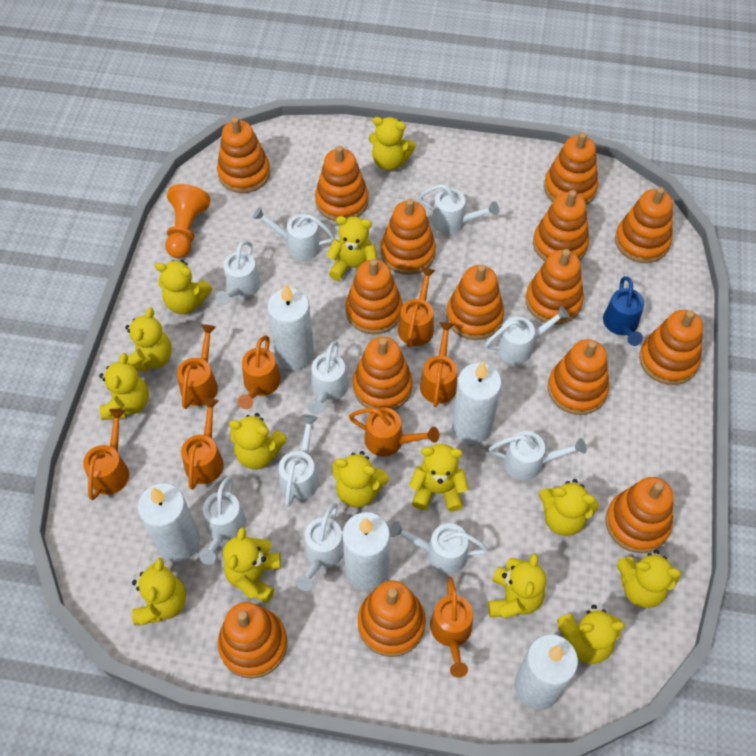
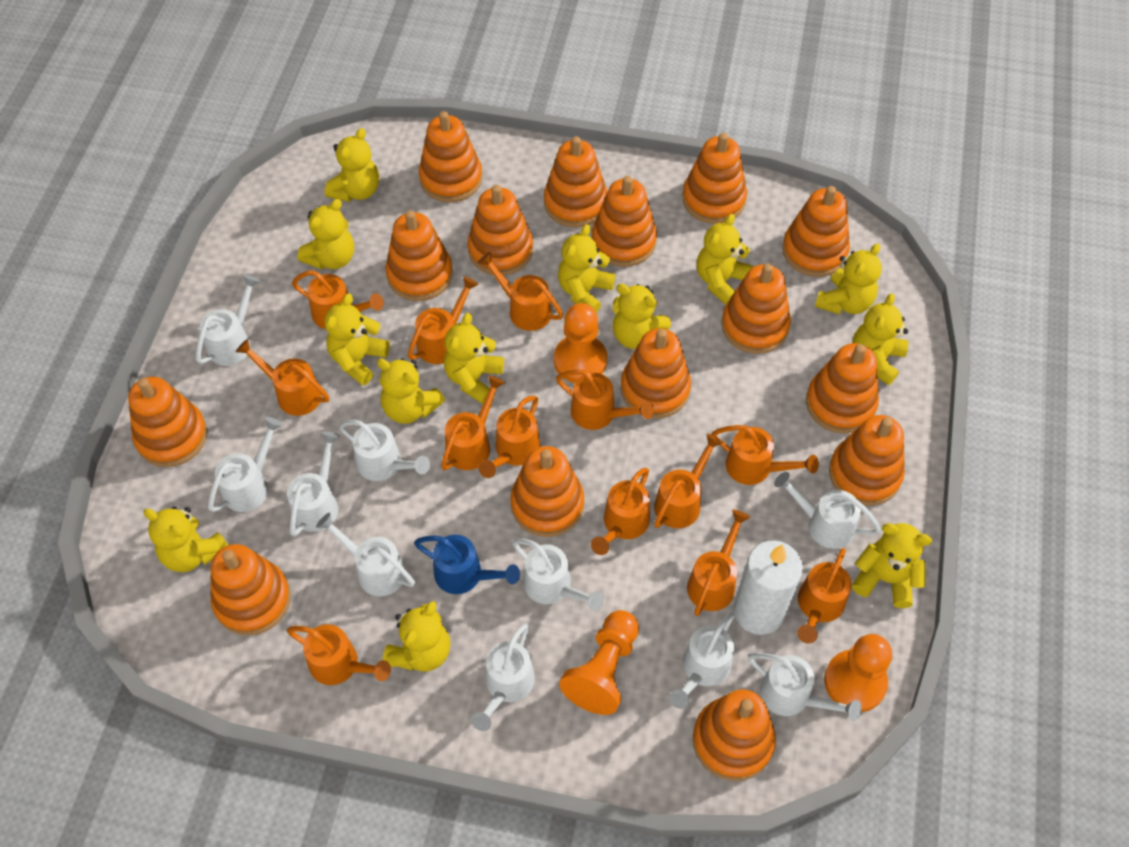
orange pawn: 1 -> 3
orange watering can: 8 -> 13
white candle: 5 -> 1
yellow teddy bear: 14 -> 13

